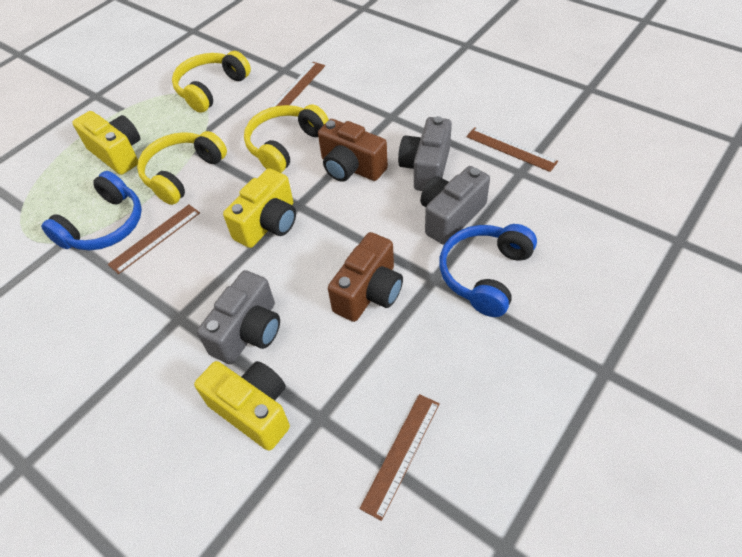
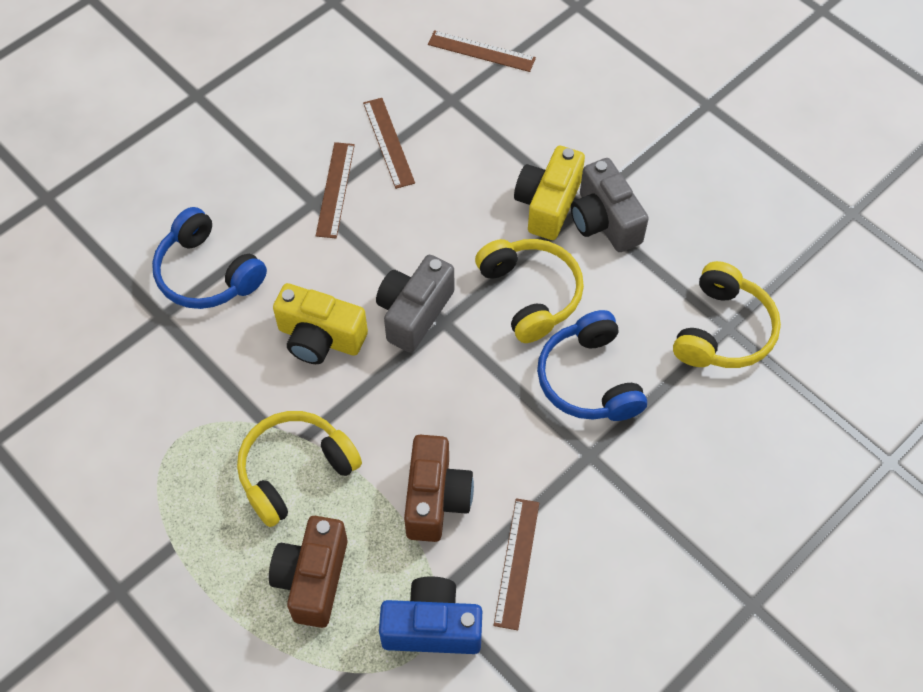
blue camera: 0 -> 1
grey camera: 3 -> 2
yellow camera: 3 -> 2

